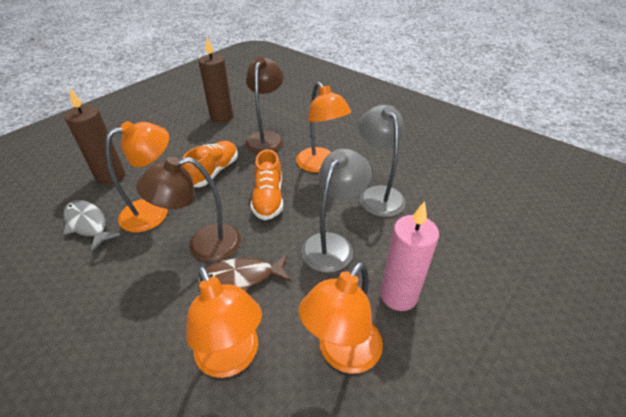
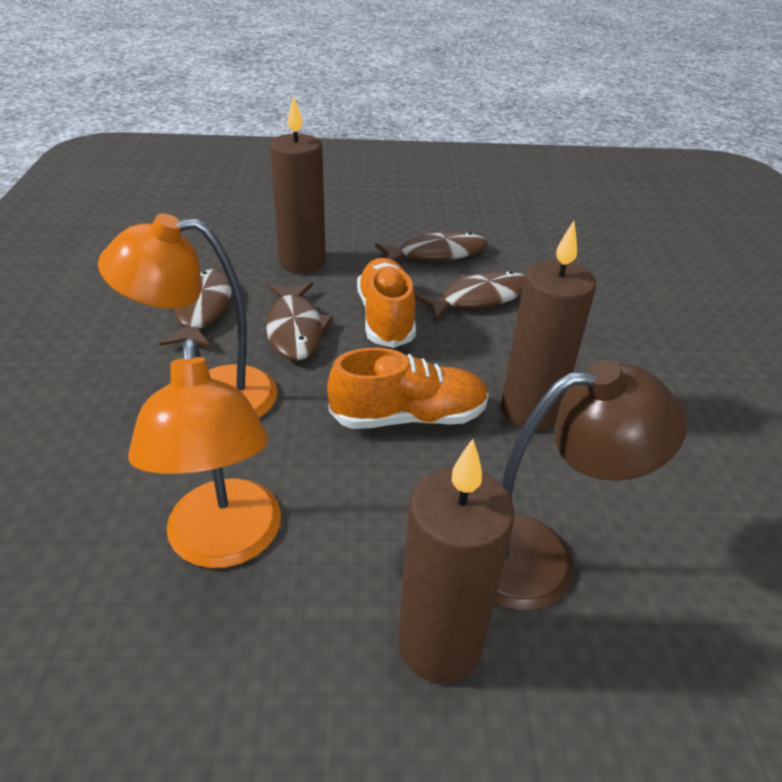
brown candle: 2 -> 3
brown fish: 1 -> 4
brown lamp: 2 -> 1
grey fish: 1 -> 0
grey lamp: 2 -> 0
orange lamp: 4 -> 2
pink candle: 1 -> 0

